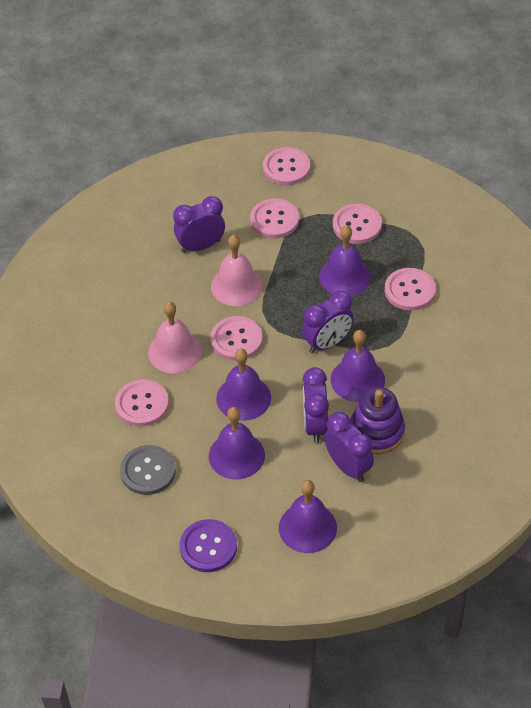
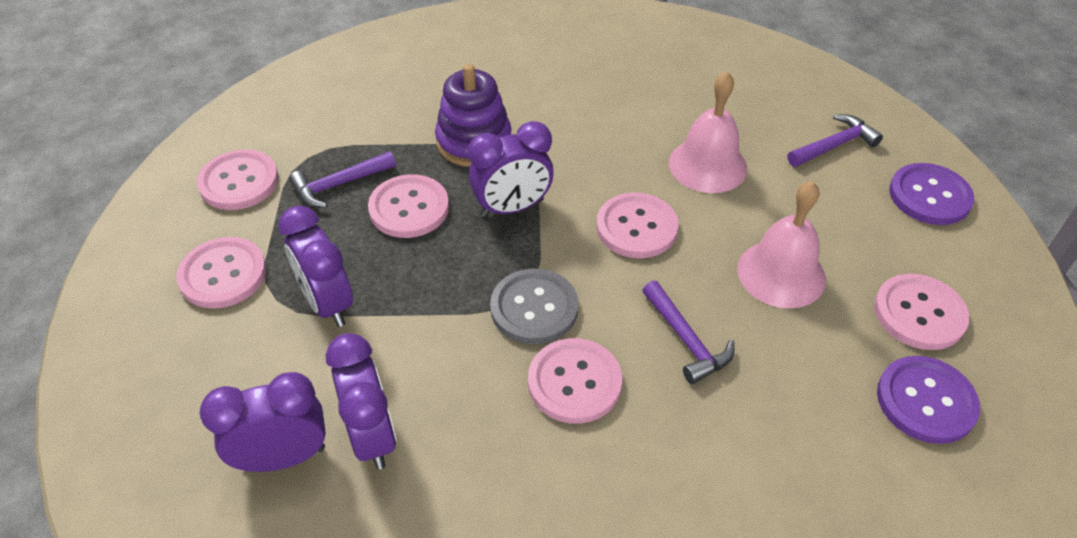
purple bell: 5 -> 0
purple button: 1 -> 2
purple hammer: 0 -> 3

